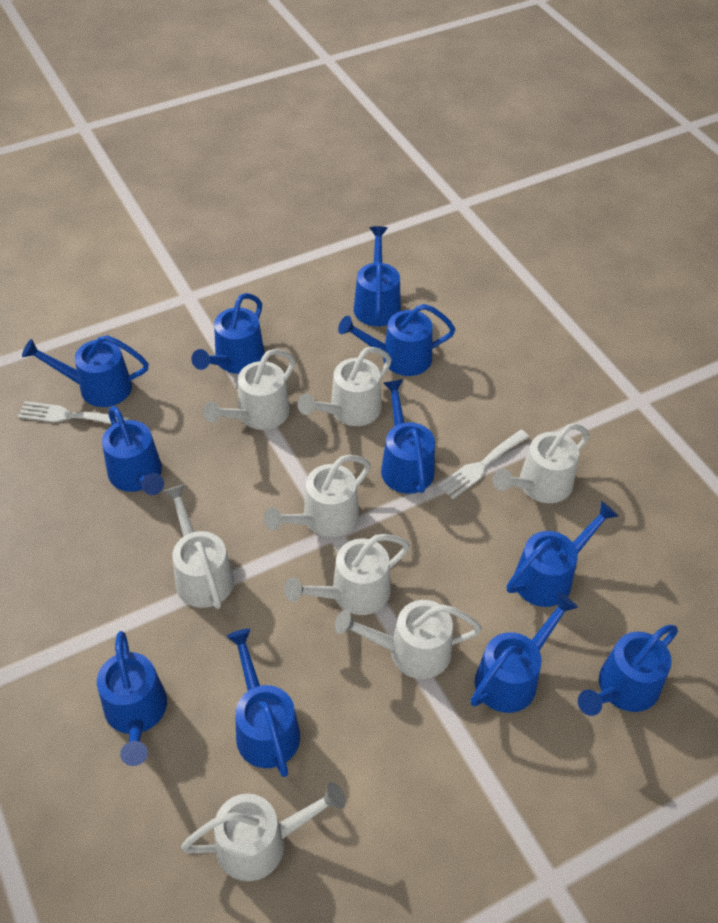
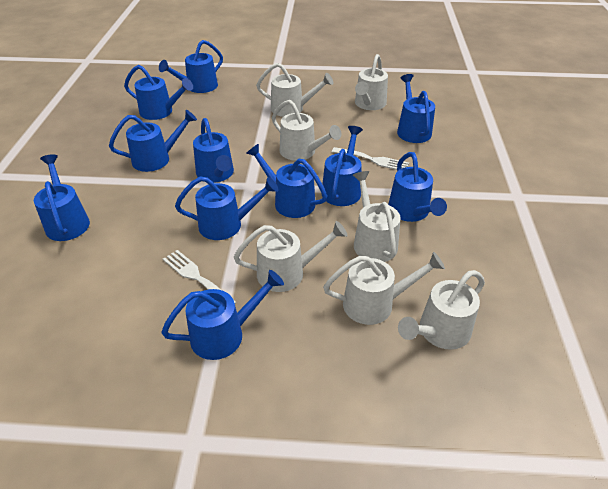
white watering can: 8 -> 7

